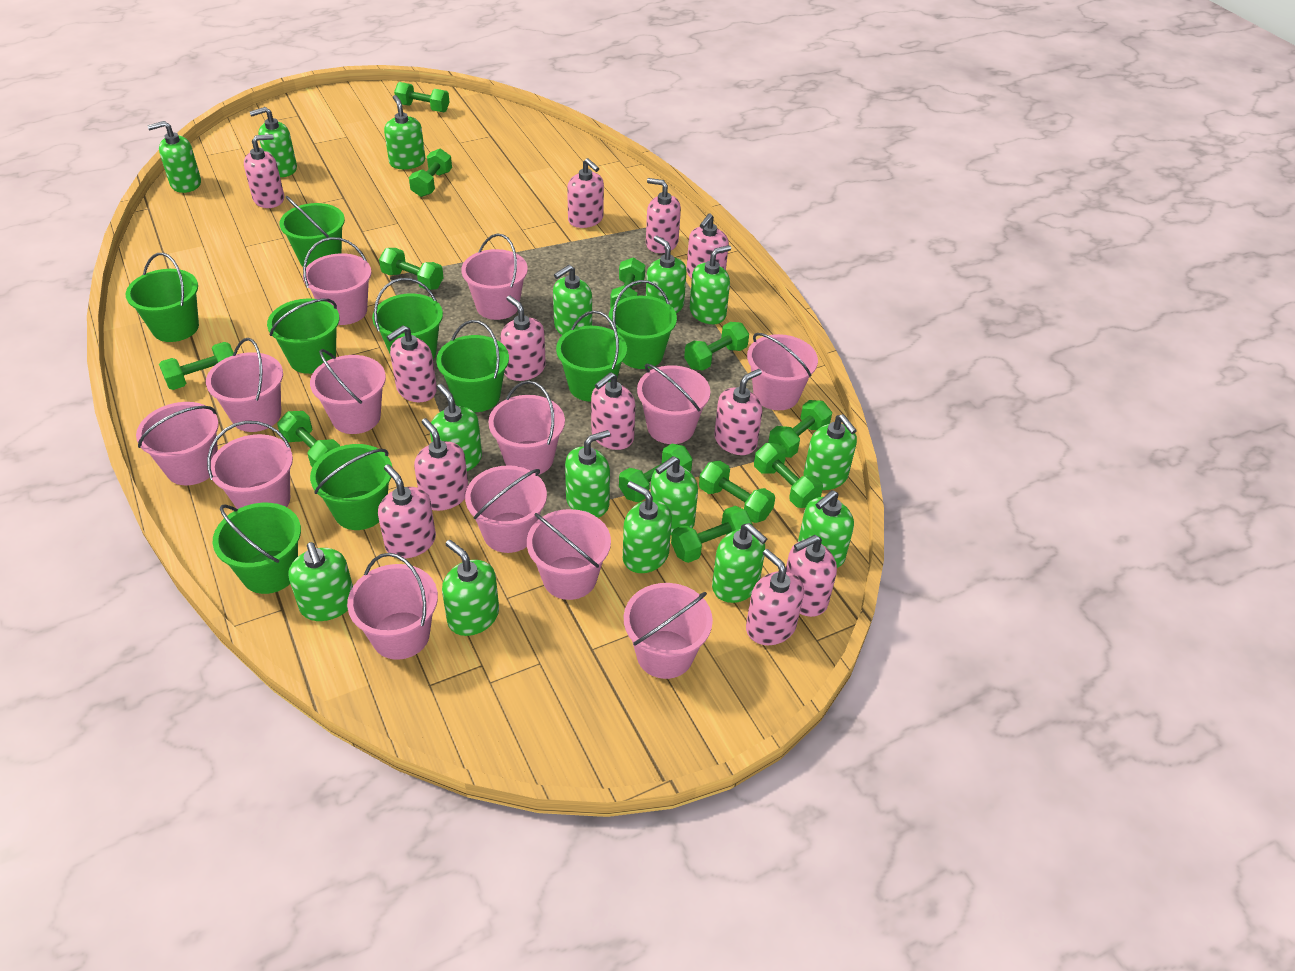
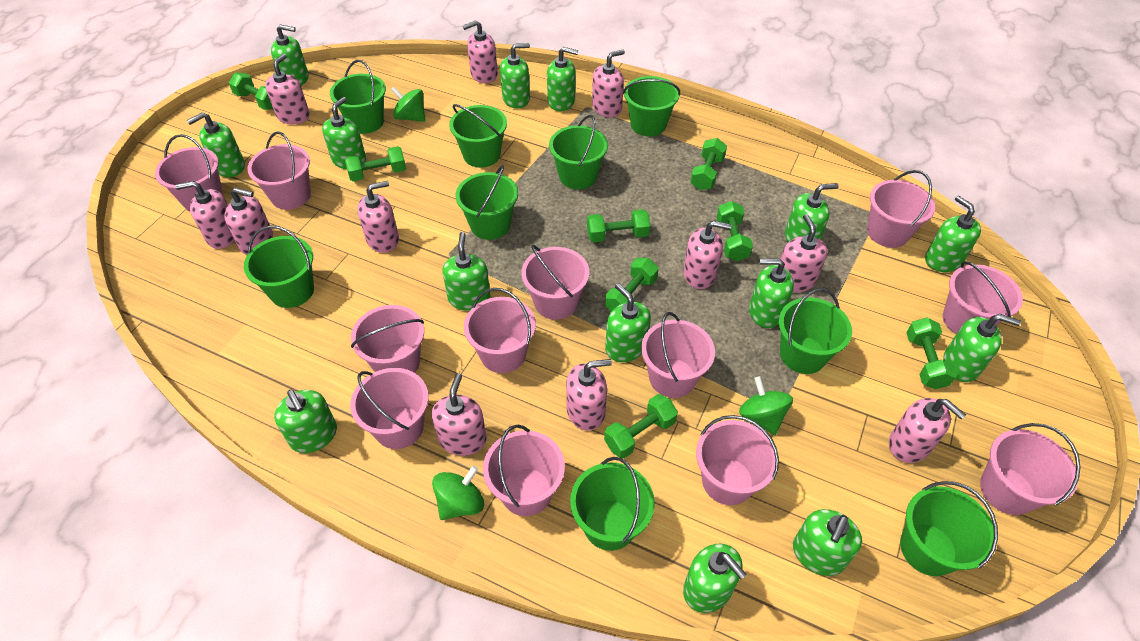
green dumbbell: 12 -> 8
green soap dispenser: 15 -> 14
green spinning top: 0 -> 3
pink bucket: 13 -> 12
pink soap dispenser: 12 -> 11

